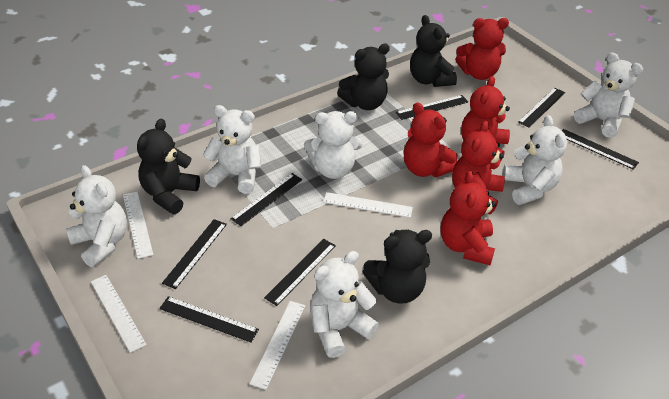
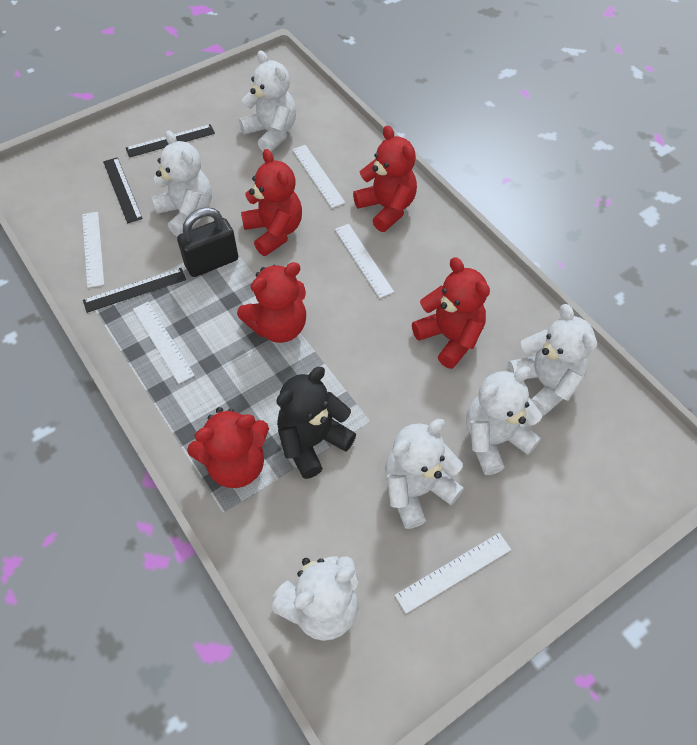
black padlock: 0 -> 1
black ruler: 7 -> 3
black teddy bear: 4 -> 1
white ruler: 4 -> 5

